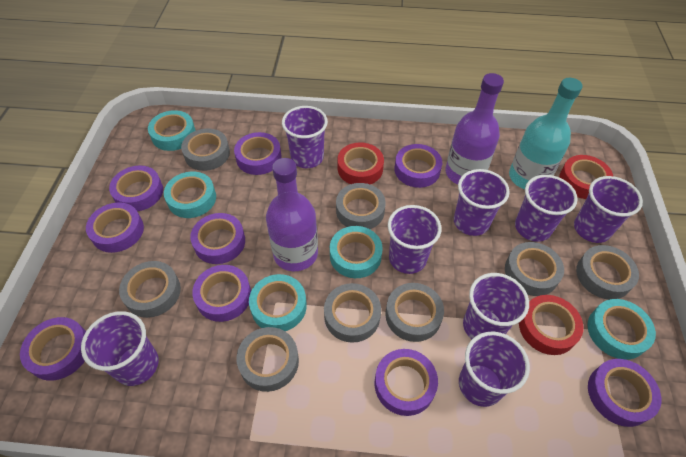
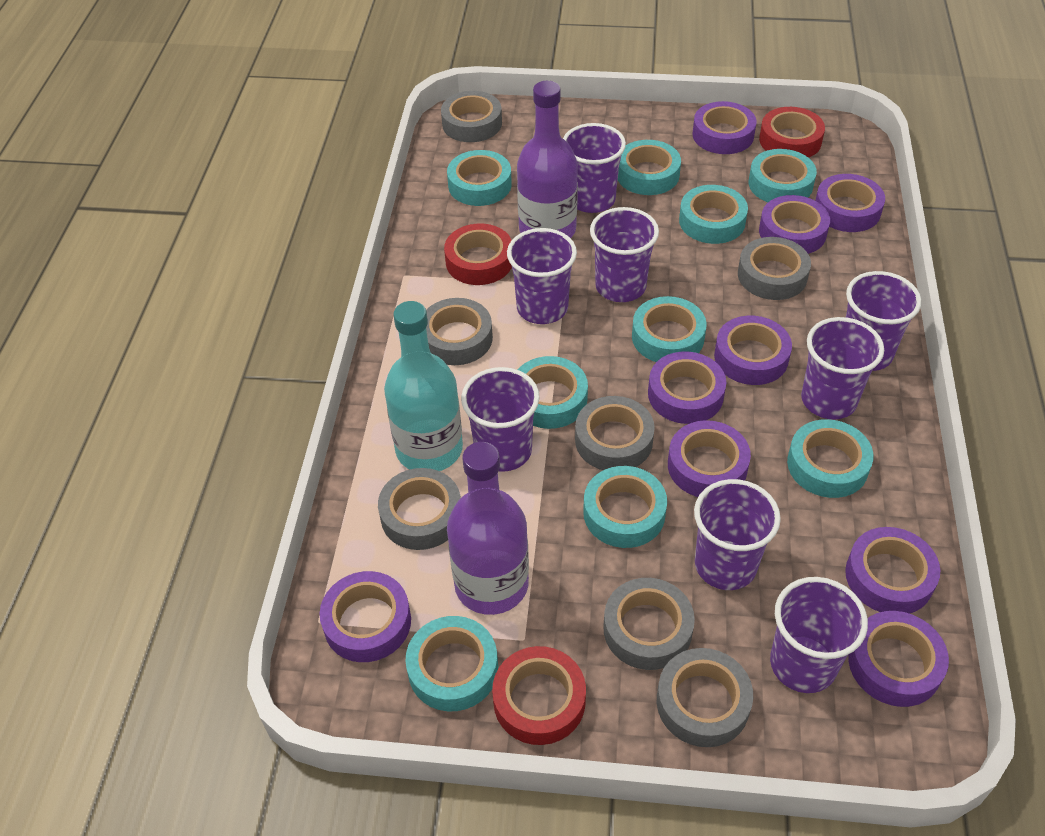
grey tape: 8 -> 7
turquoise tape: 5 -> 9

